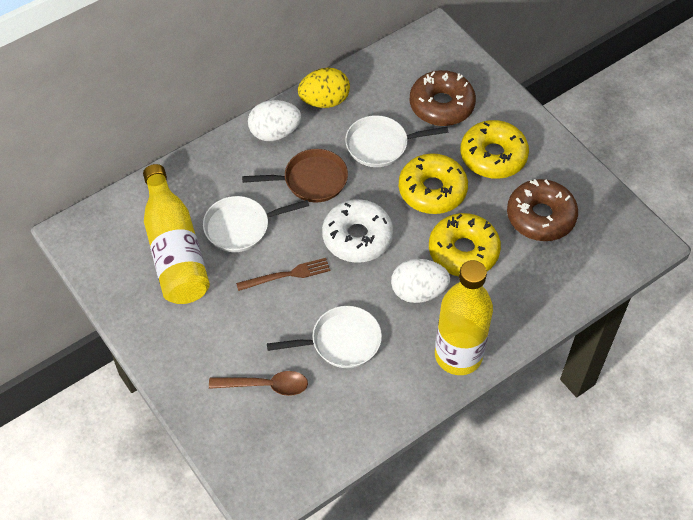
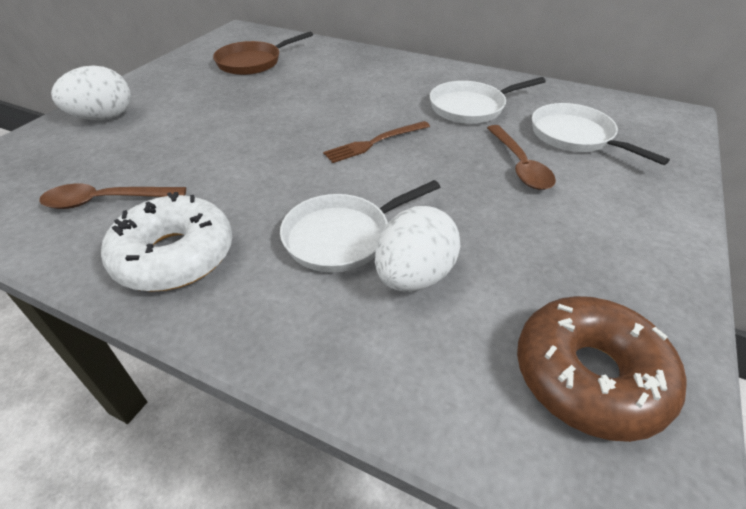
brown donut: 2 -> 1
brown spoon: 1 -> 2
yellow bottle: 2 -> 0
yellow donut: 3 -> 0
yellow egg: 1 -> 0

